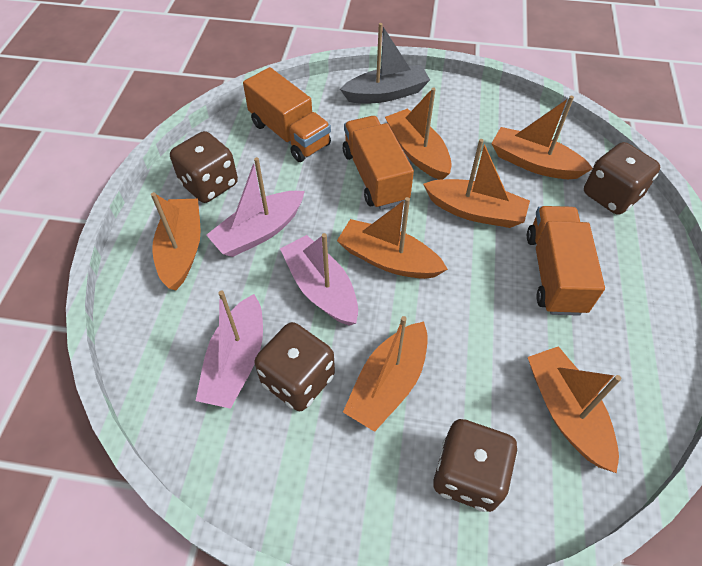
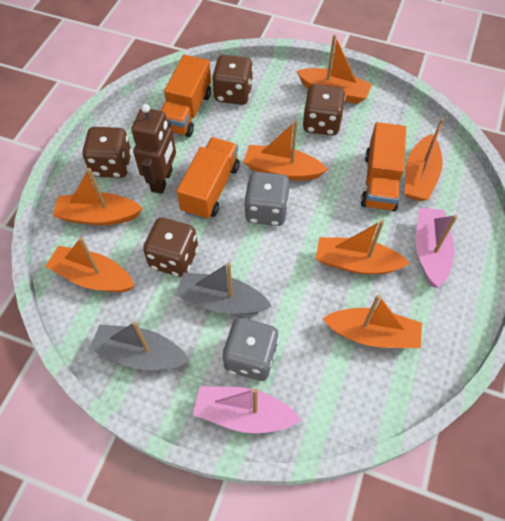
brown robot: 0 -> 1
grey boat: 1 -> 2
grey dice: 0 -> 2
pink boat: 3 -> 2

